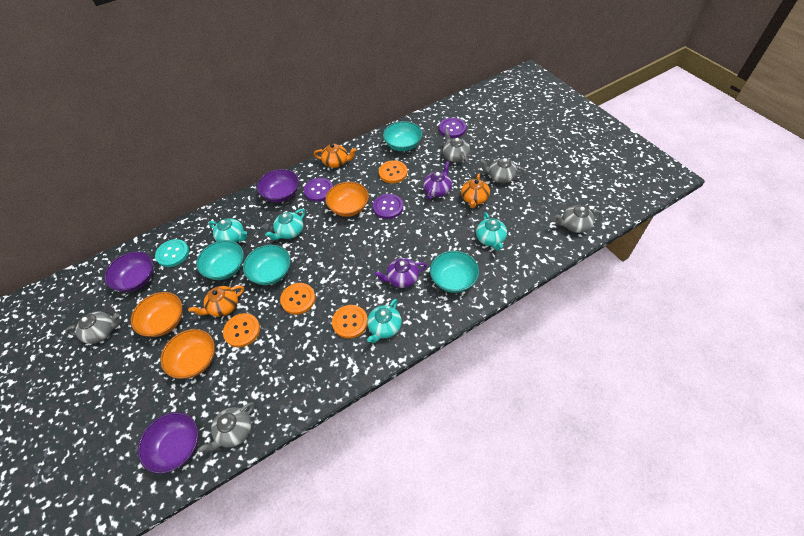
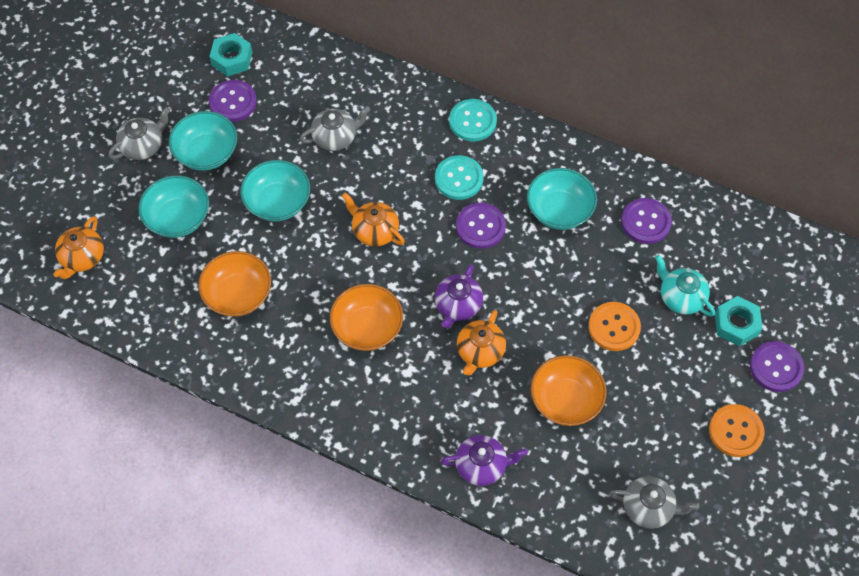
grey teapot: 5 -> 3
orange button: 4 -> 2
purple bowl: 3 -> 0
purple button: 3 -> 4
turquoise button: 1 -> 2
turquoise nut: 0 -> 2
turquoise teapot: 4 -> 1

